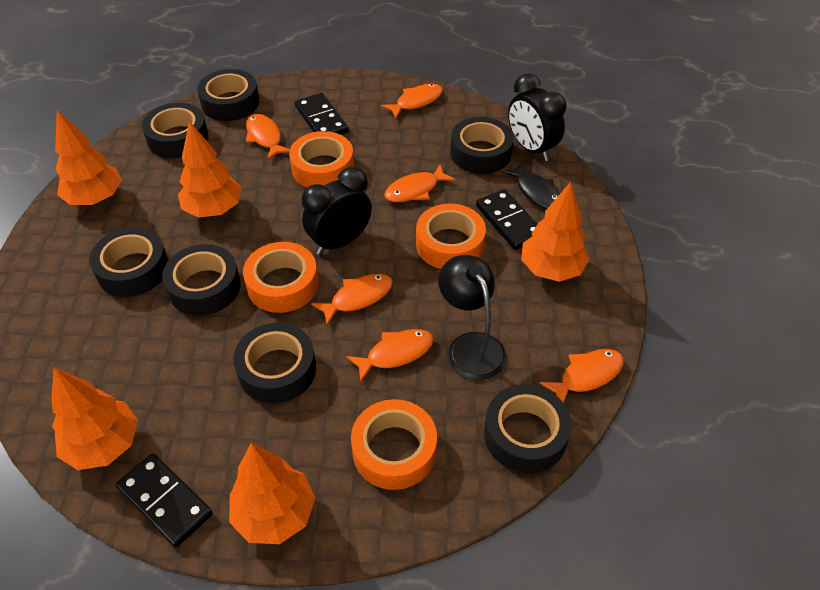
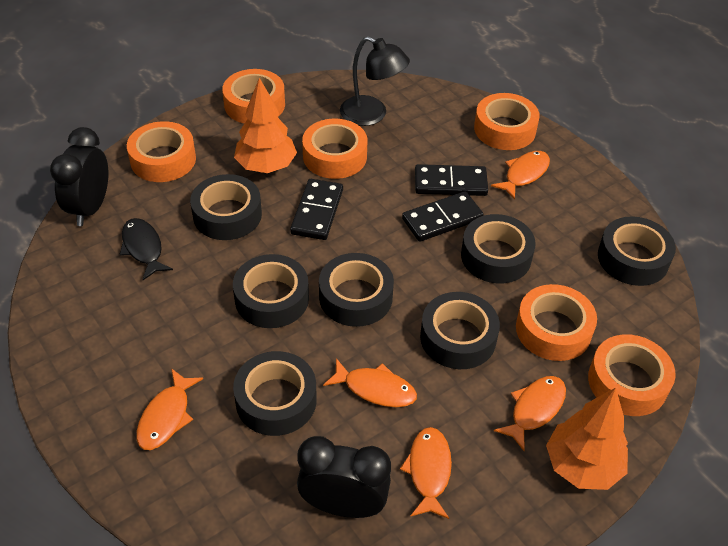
orange fish: 6 -> 5
orange tape: 4 -> 6
orange tree: 5 -> 2

